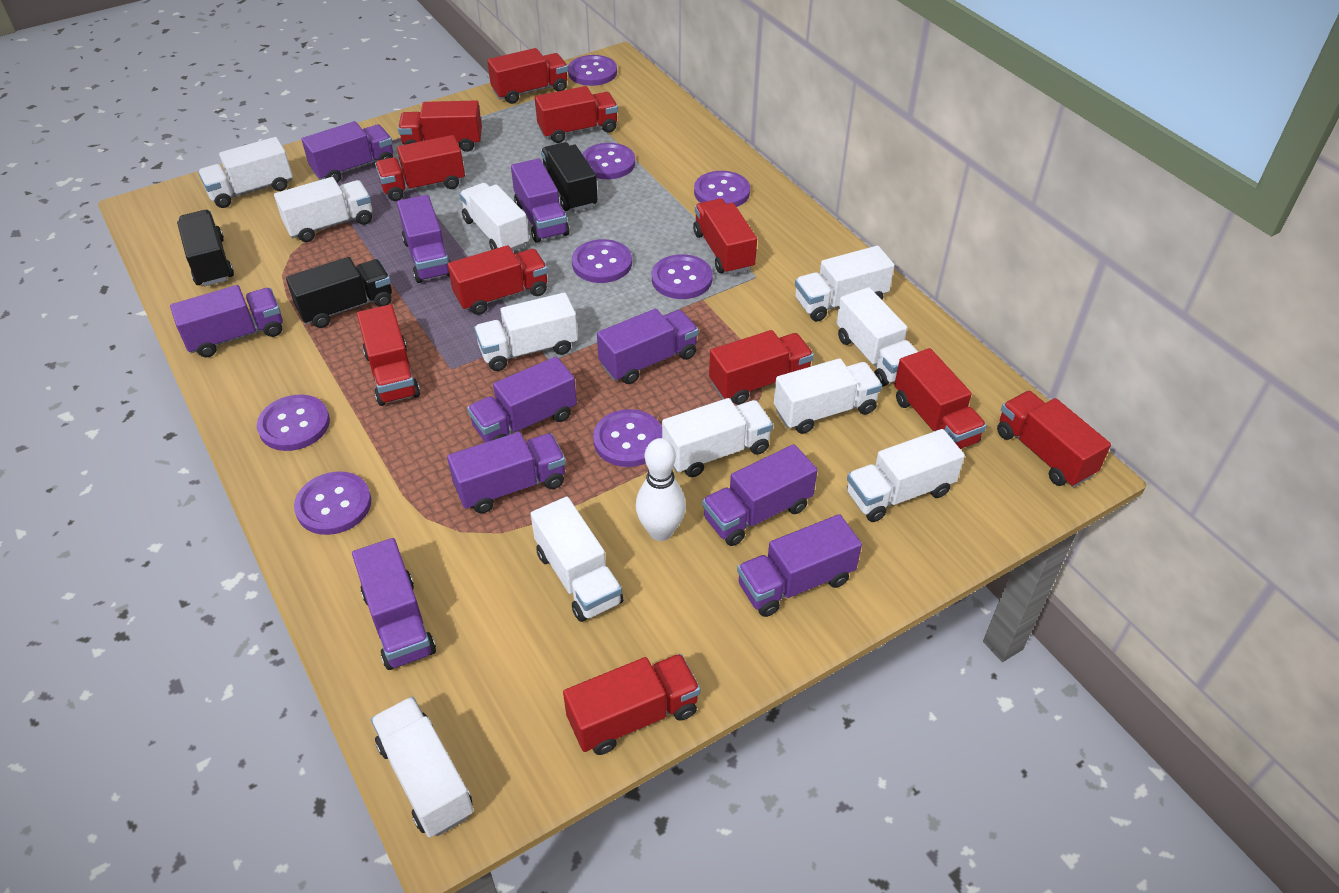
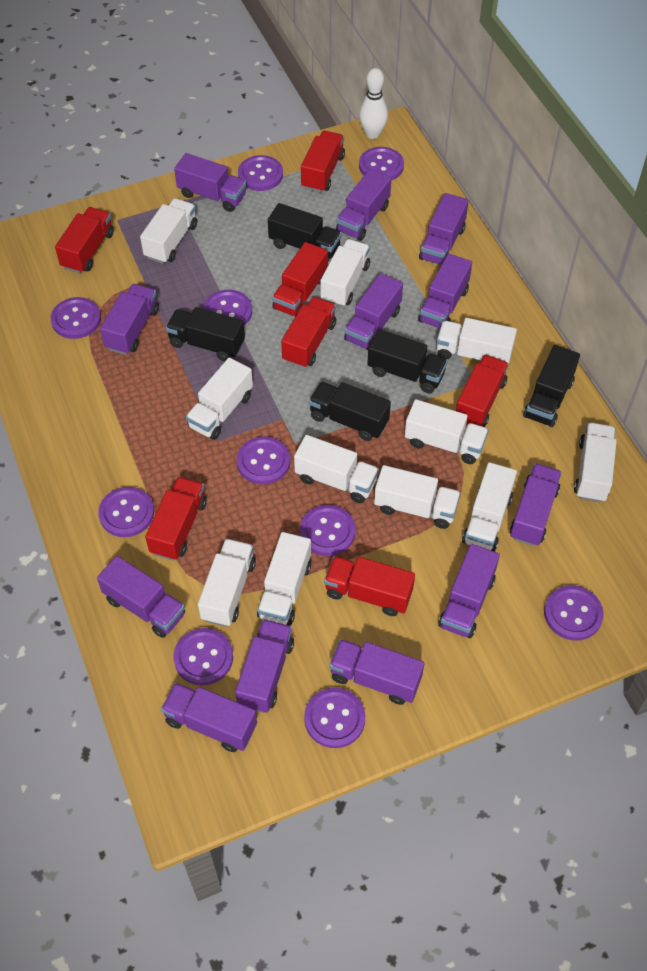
black truck: 3 -> 5
purple button: 8 -> 10
purple truck: 10 -> 12
red truck: 11 -> 7

